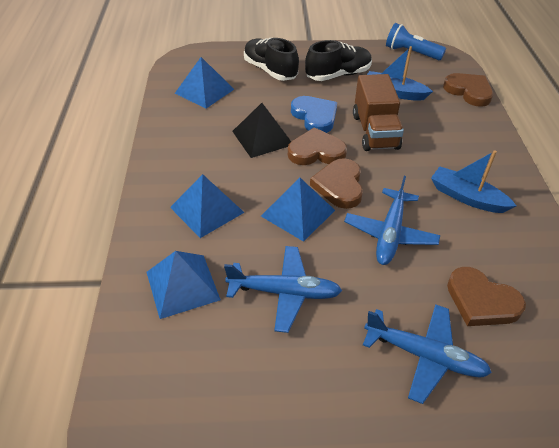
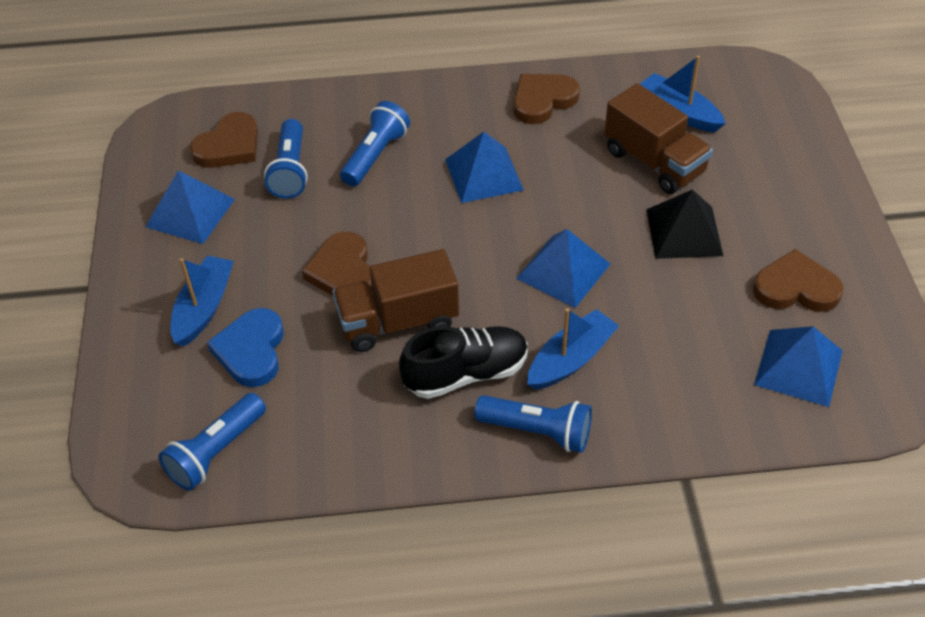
black shoe: 2 -> 1
blue boat: 2 -> 3
blue flashlight: 1 -> 4
blue plane: 3 -> 0
brown truck: 1 -> 2

